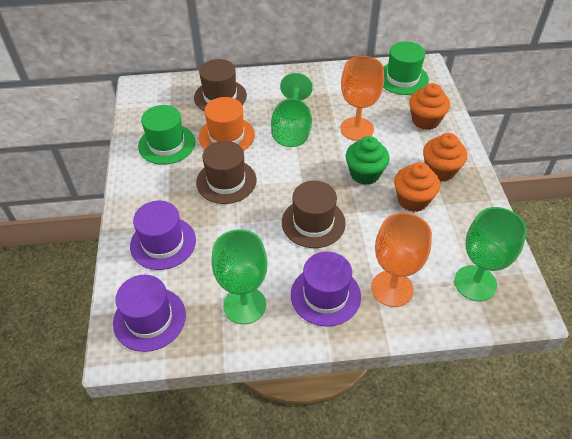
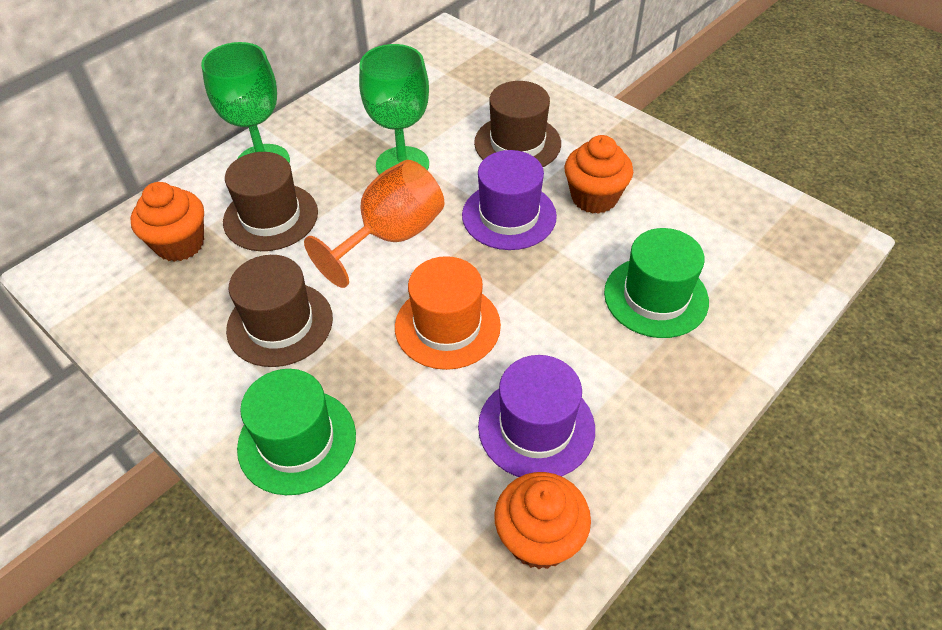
green cupcake: 1 -> 0
green goblet: 3 -> 2
orange goblet: 2 -> 1
purple hat: 3 -> 2

